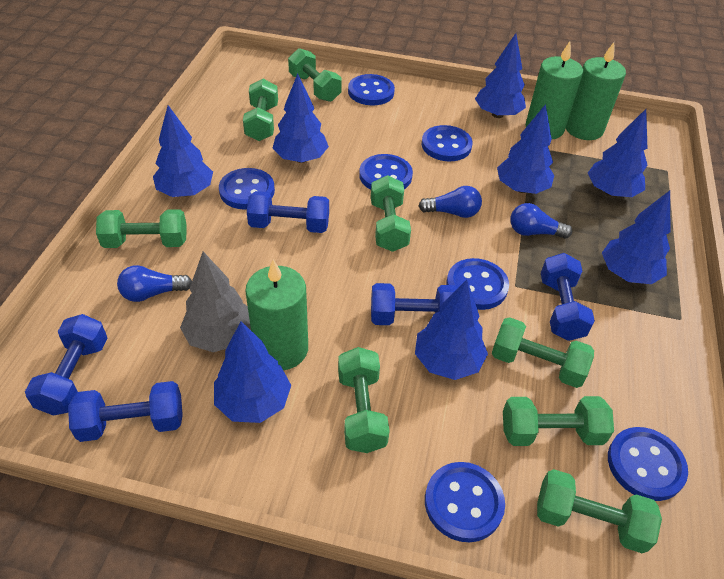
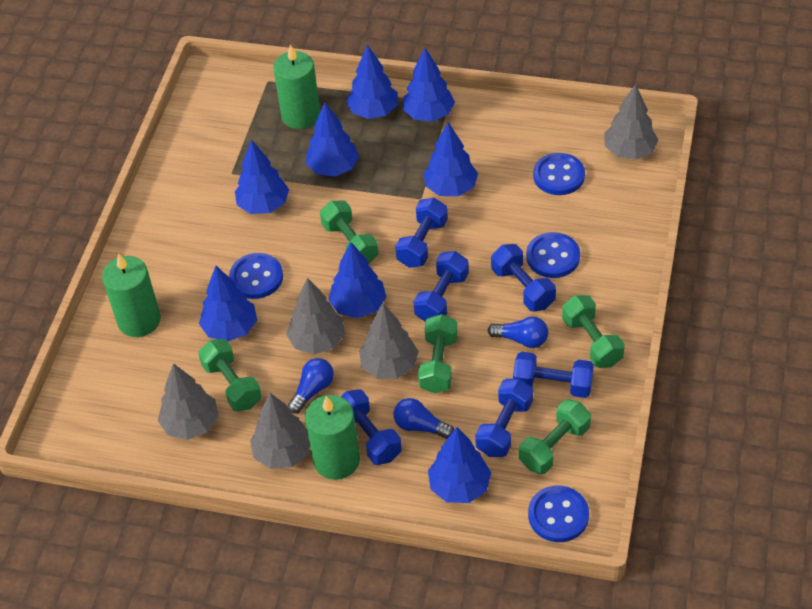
blue button: 7 -> 4
blue dumbbell: 5 -> 6
green dumbbell: 8 -> 5
grey tree: 1 -> 5

